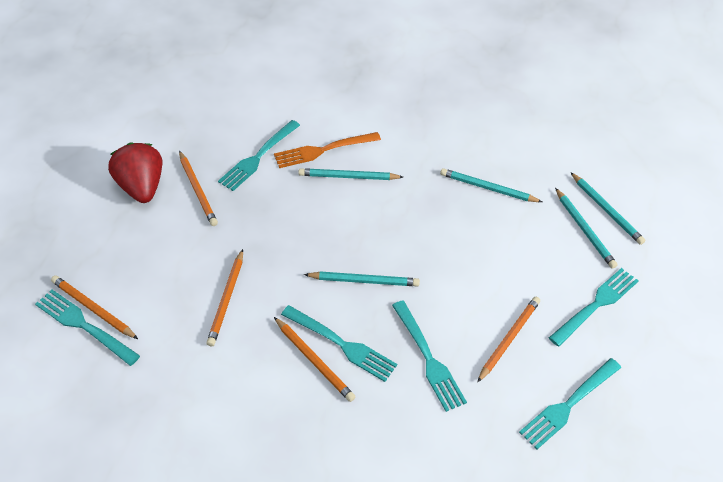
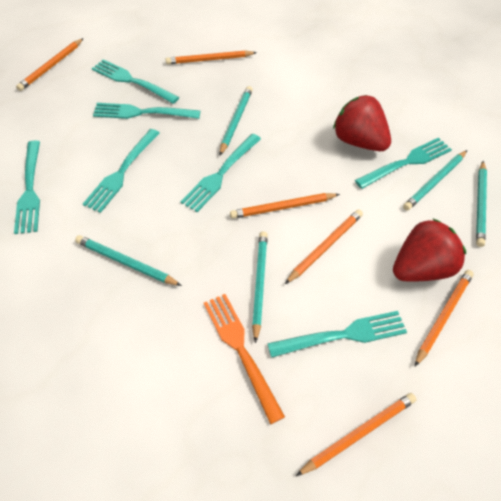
orange pencil: 5 -> 6
red strawberry: 1 -> 2
turquoise fork: 6 -> 7

